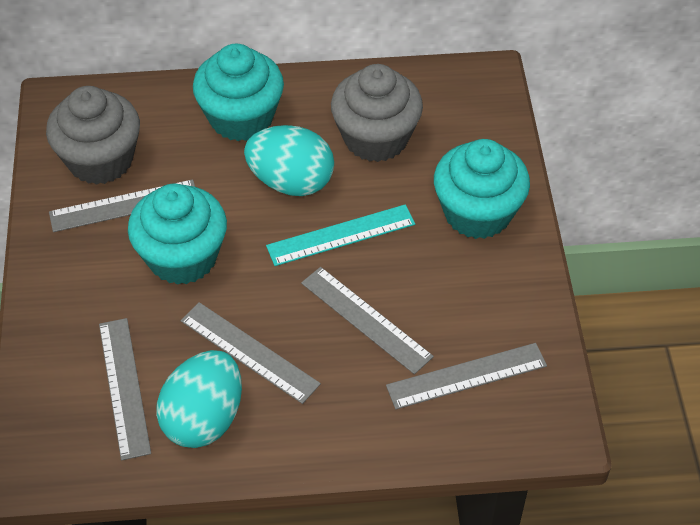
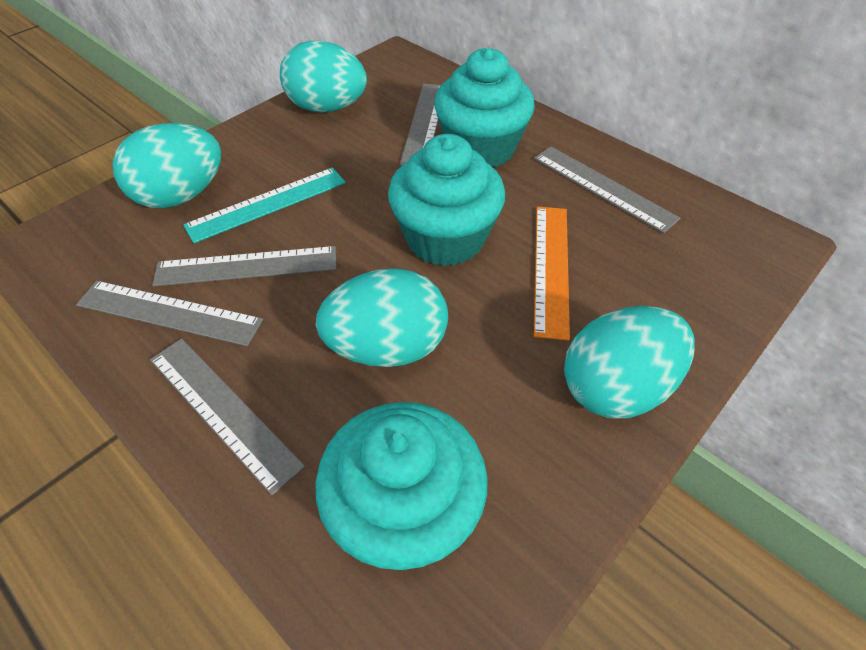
grey cupcake: 2 -> 0
orange ruler: 0 -> 1
turquoise egg: 2 -> 4

